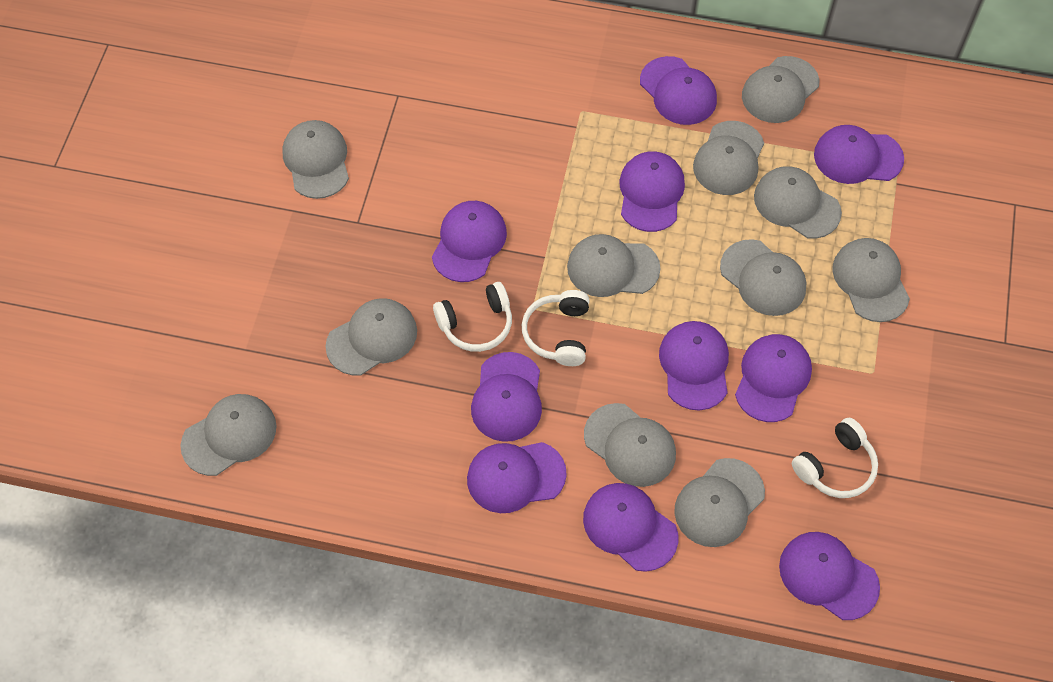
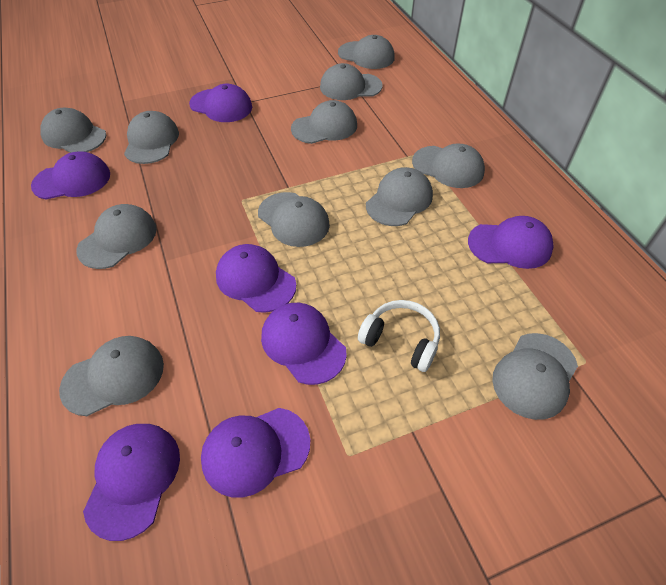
purple cap: 10 -> 7
white headphones: 3 -> 1

